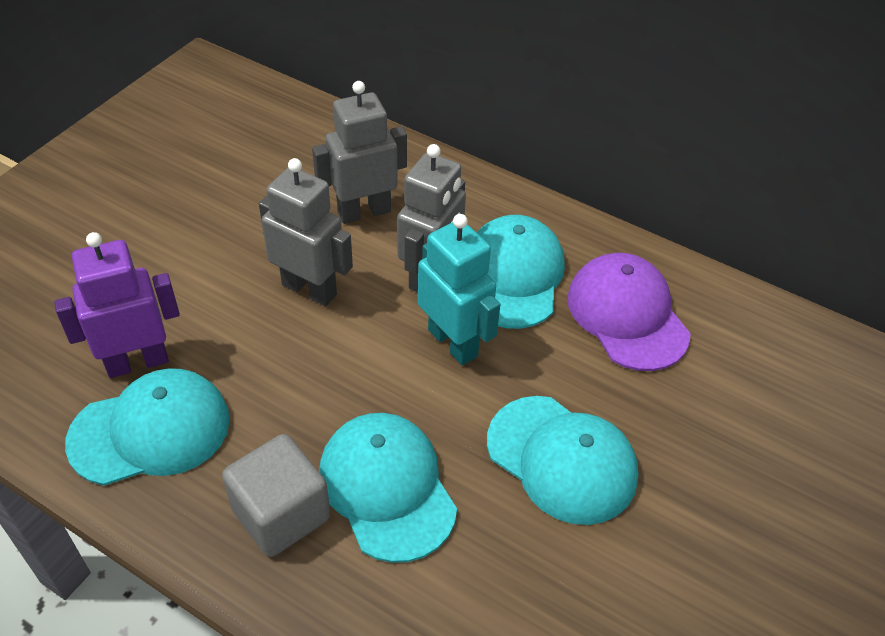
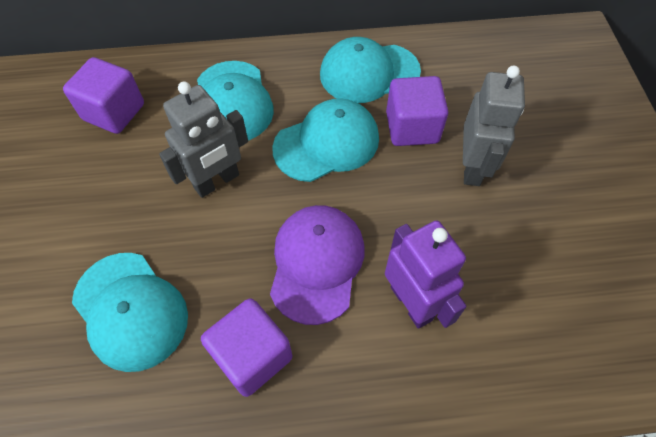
grey cube: 1 -> 0
grey robot: 3 -> 2
purple cube: 0 -> 3
turquoise robot: 1 -> 0

